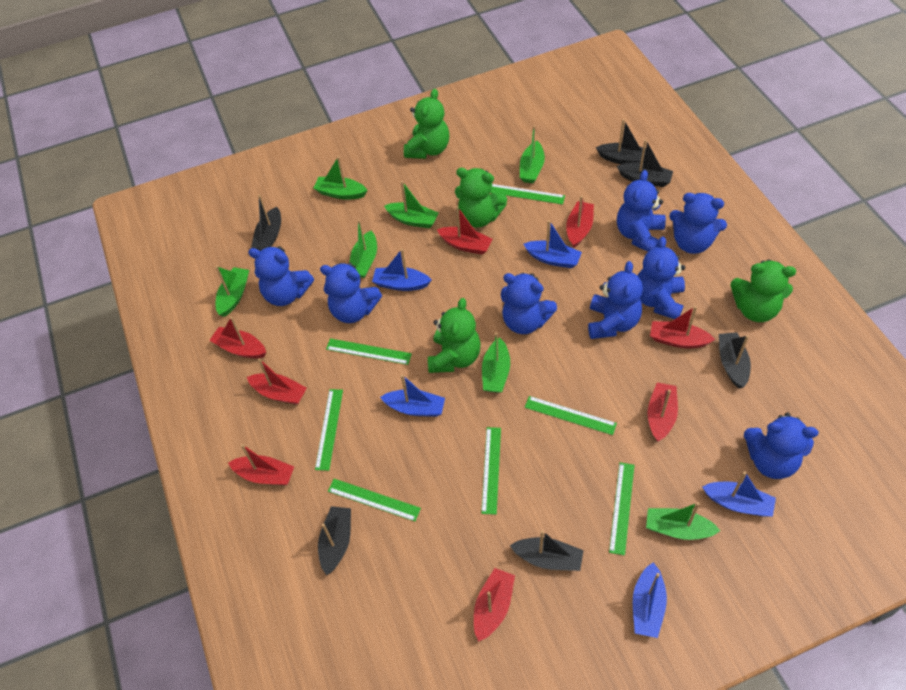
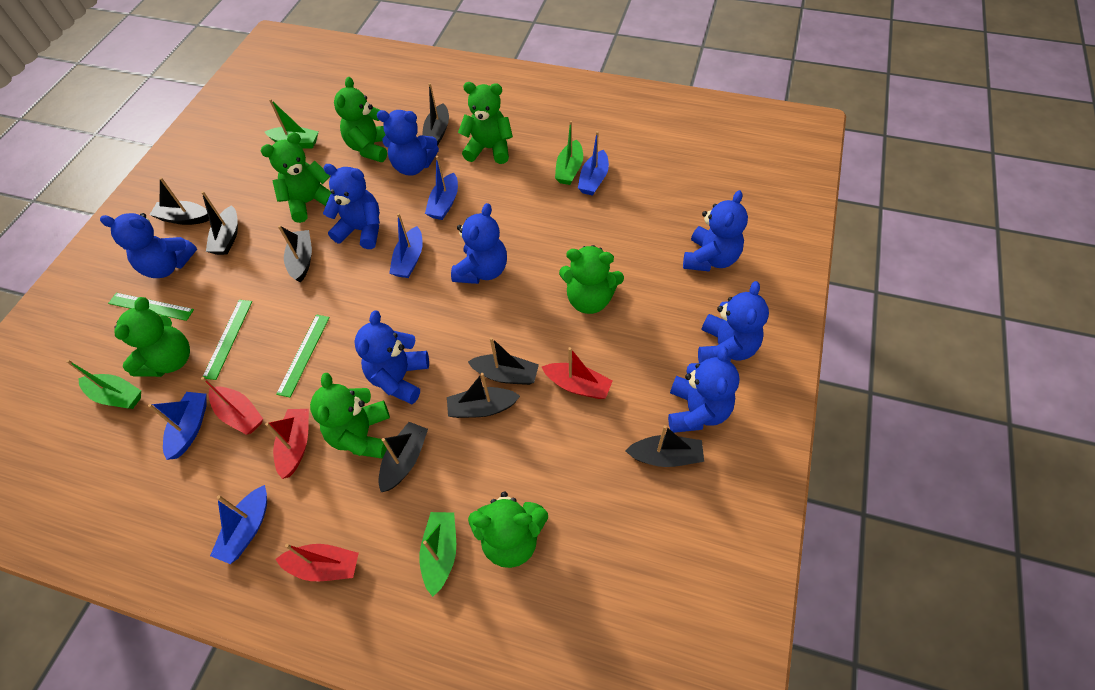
black boat: 6 -> 8
green boat: 7 -> 4
green ruler: 7 -> 3
green teddy bear: 4 -> 7
red boat: 8 -> 4

